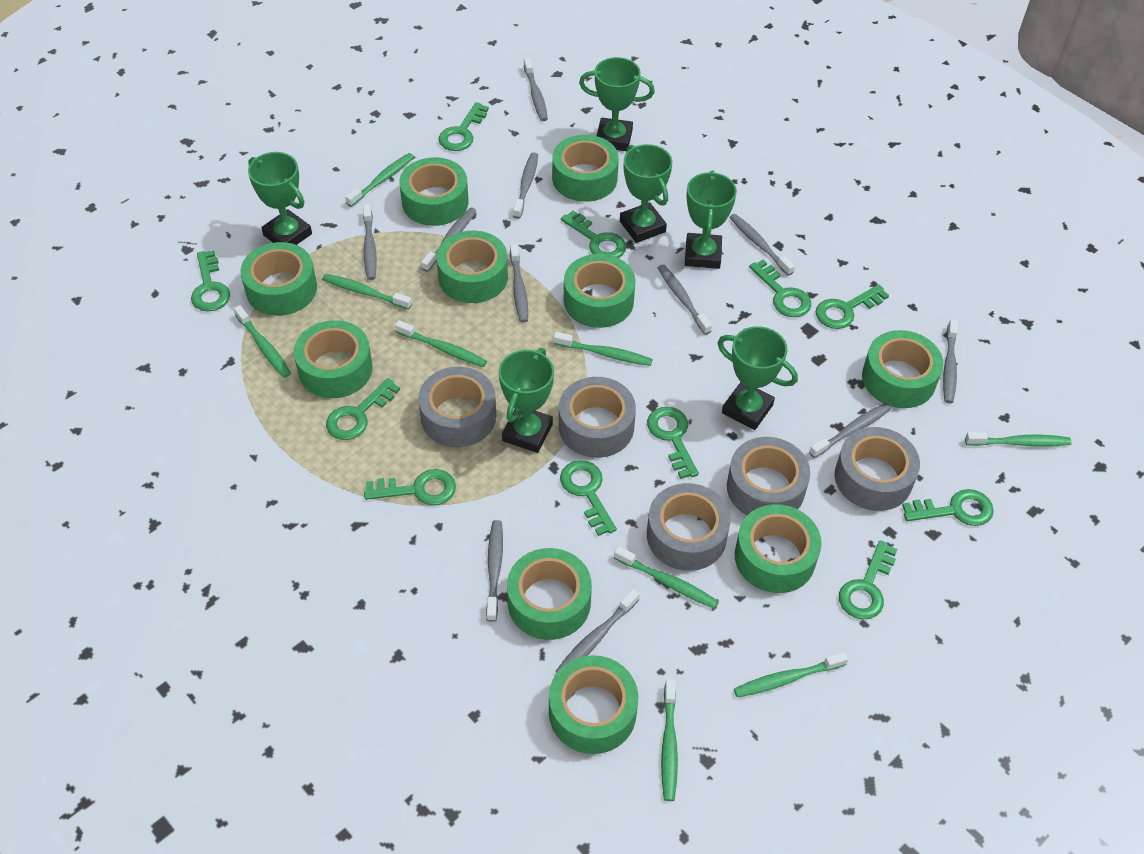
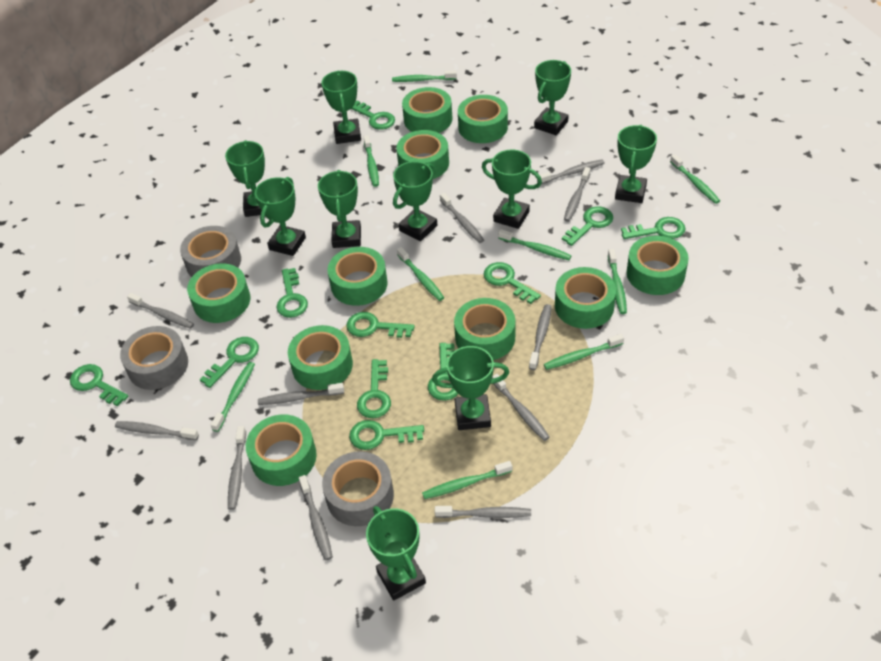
green trophy: 6 -> 10
grey tape: 5 -> 3

